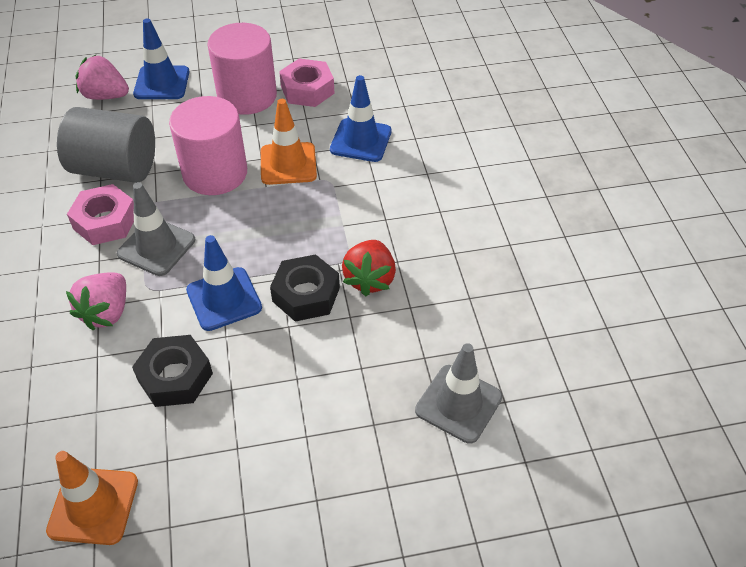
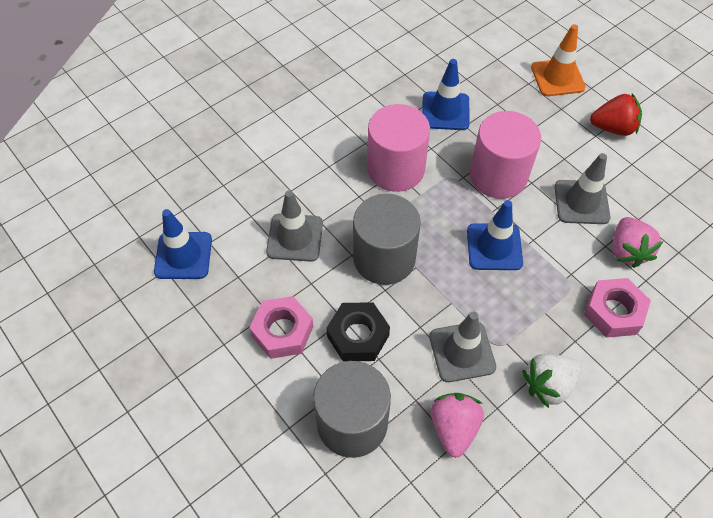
black nut: 2 -> 1
grey cylinder: 1 -> 2
grey traffic cone: 2 -> 3
orange traffic cone: 2 -> 1
white strawberry: 0 -> 1

